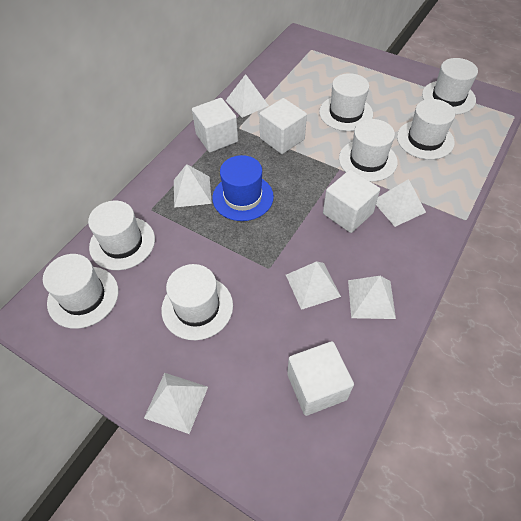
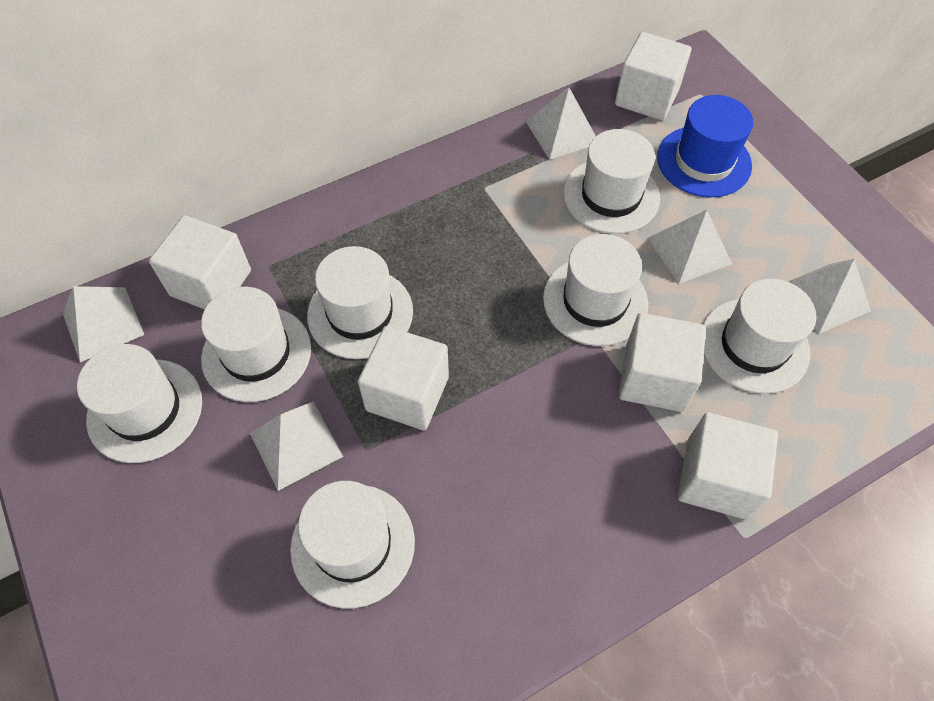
white cube: 4 -> 5
white pyramid: 6 -> 5

